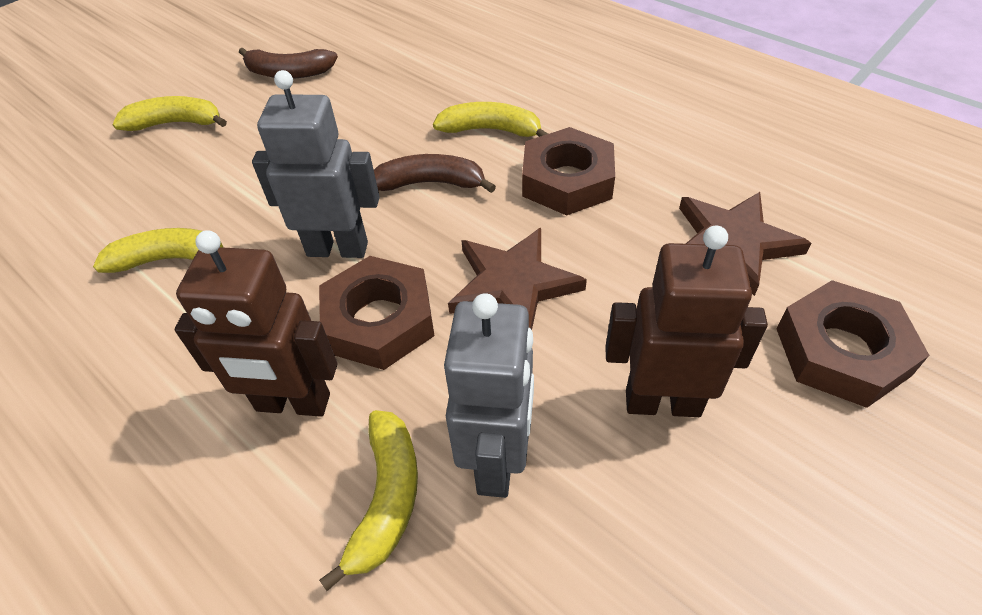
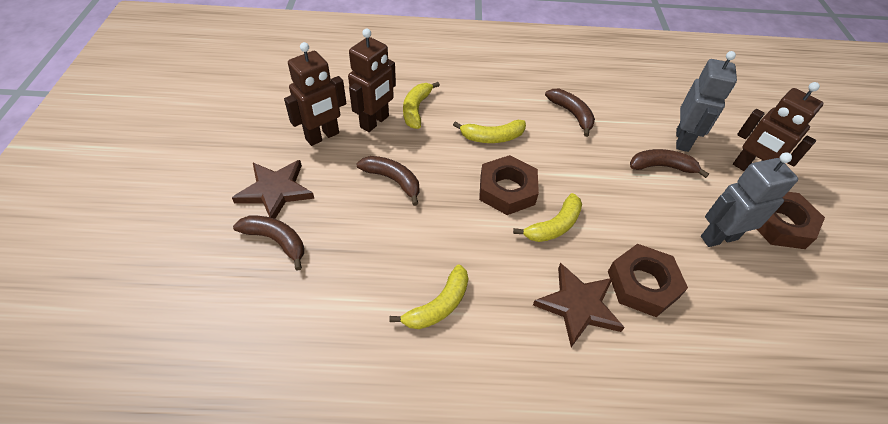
brown banana: 2 -> 4
brown robot: 2 -> 3

